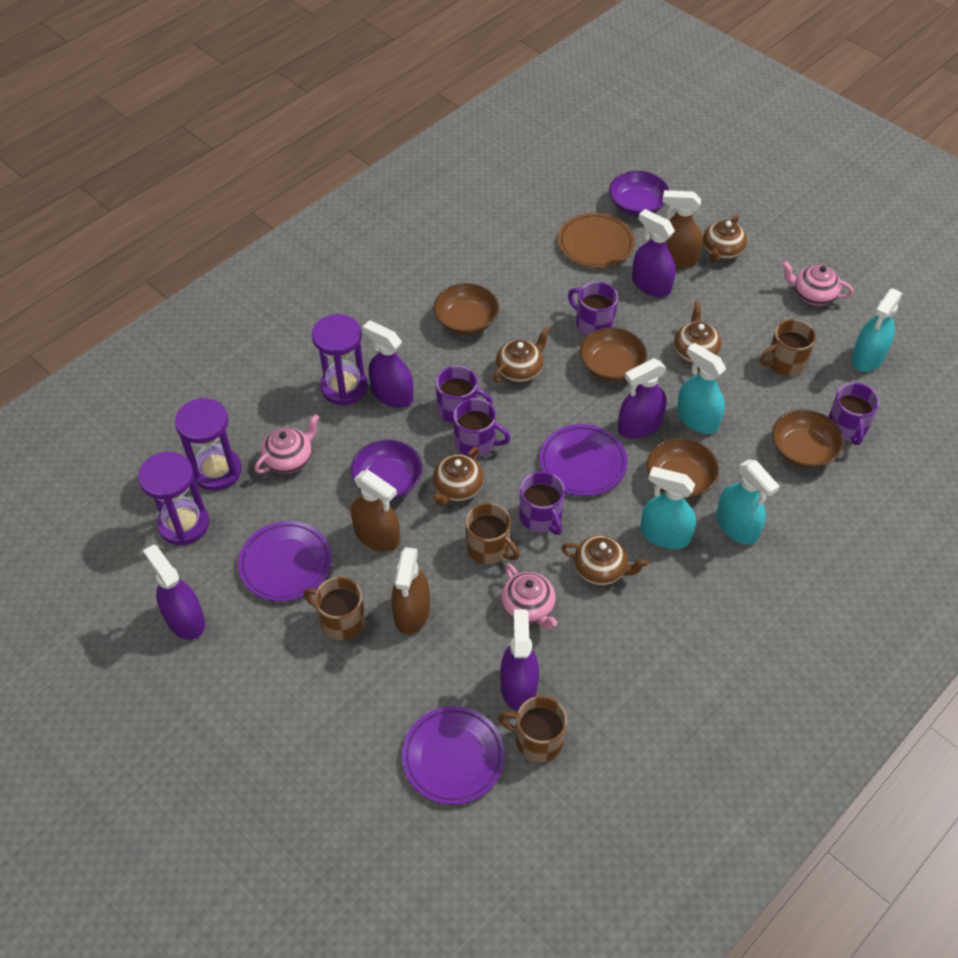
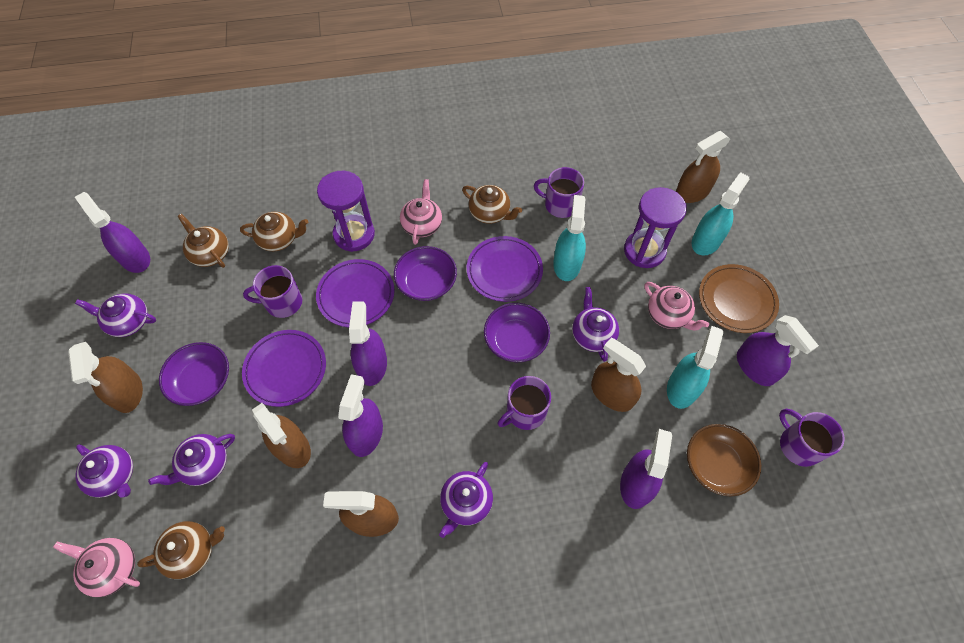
brown bowl: 4 -> 1
brown mug: 4 -> 0
brown spray bottle: 3 -> 5
brown teapot: 5 -> 4
purple bowl: 2 -> 3
purple hourglass: 3 -> 2
purple mug: 5 -> 4
purple teapot: 0 -> 5
turquoise spray bottle: 4 -> 3

